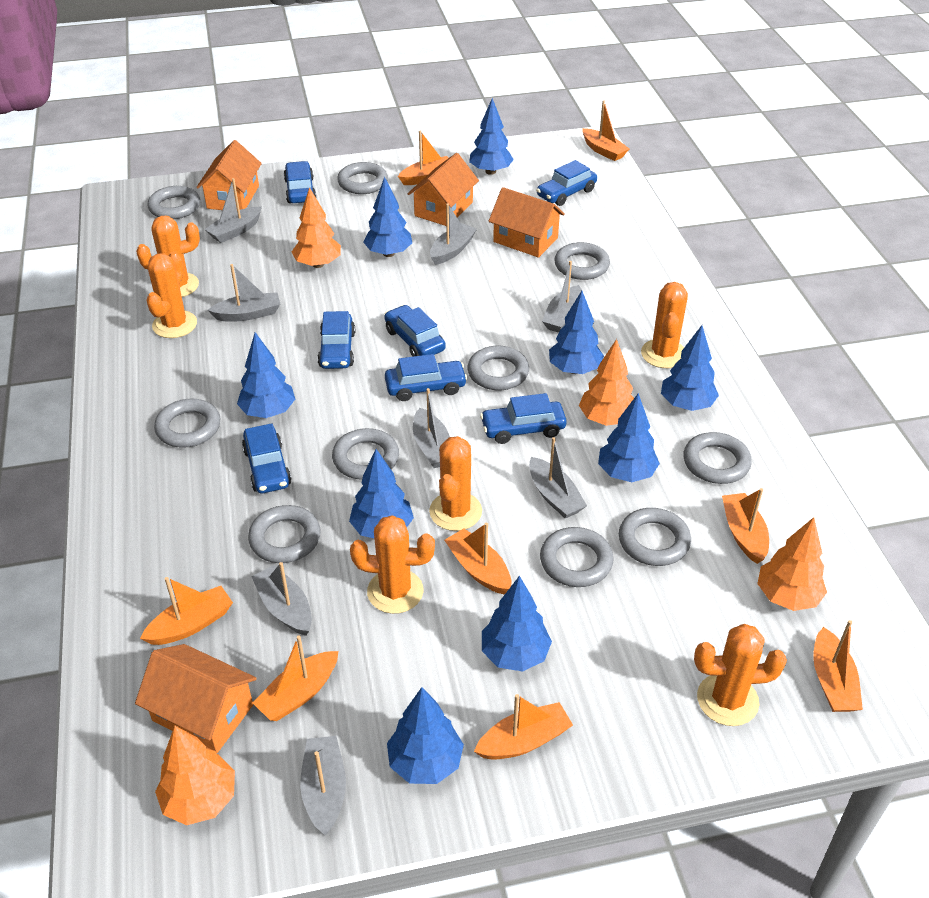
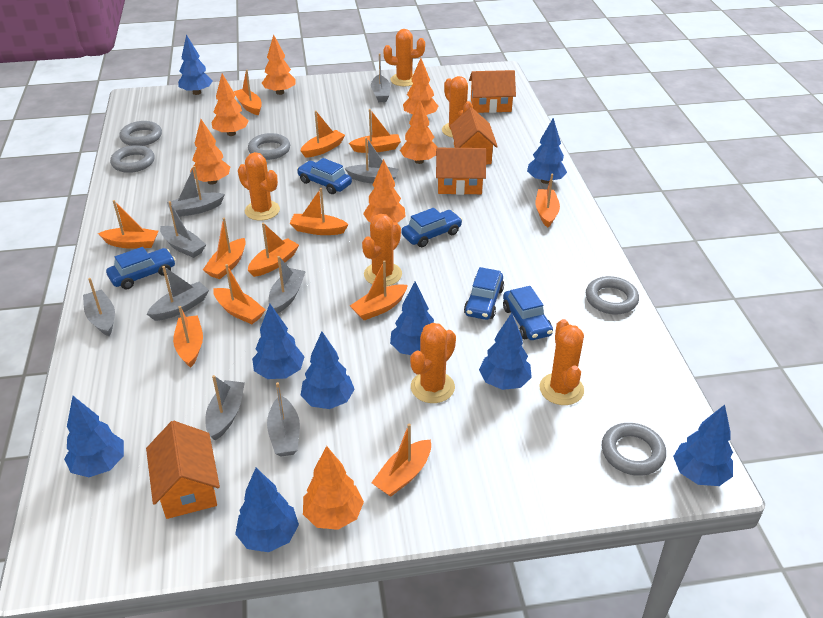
blue car: 7 -> 5
grey boat: 8 -> 9
grey ring: 10 -> 5
orange boat: 8 -> 12
orange tree: 4 -> 7

